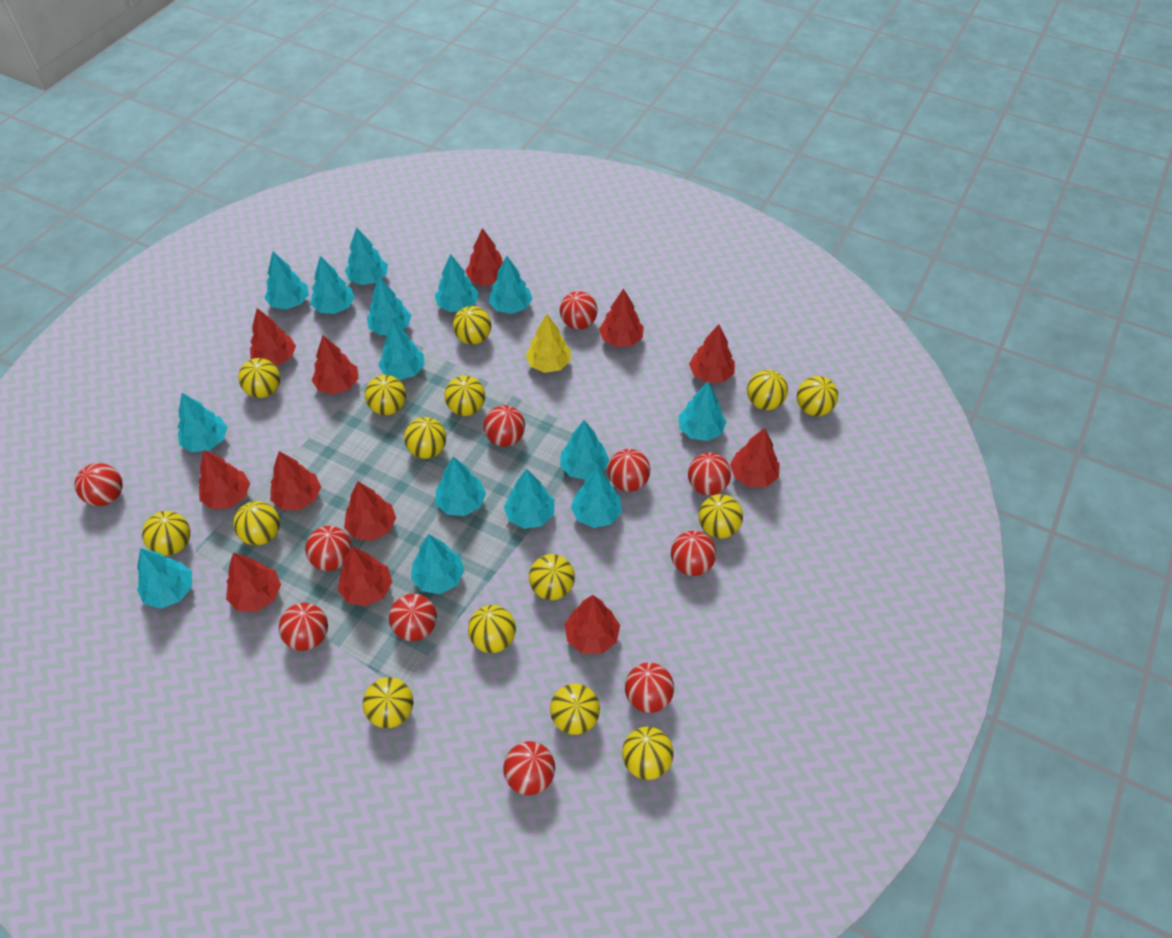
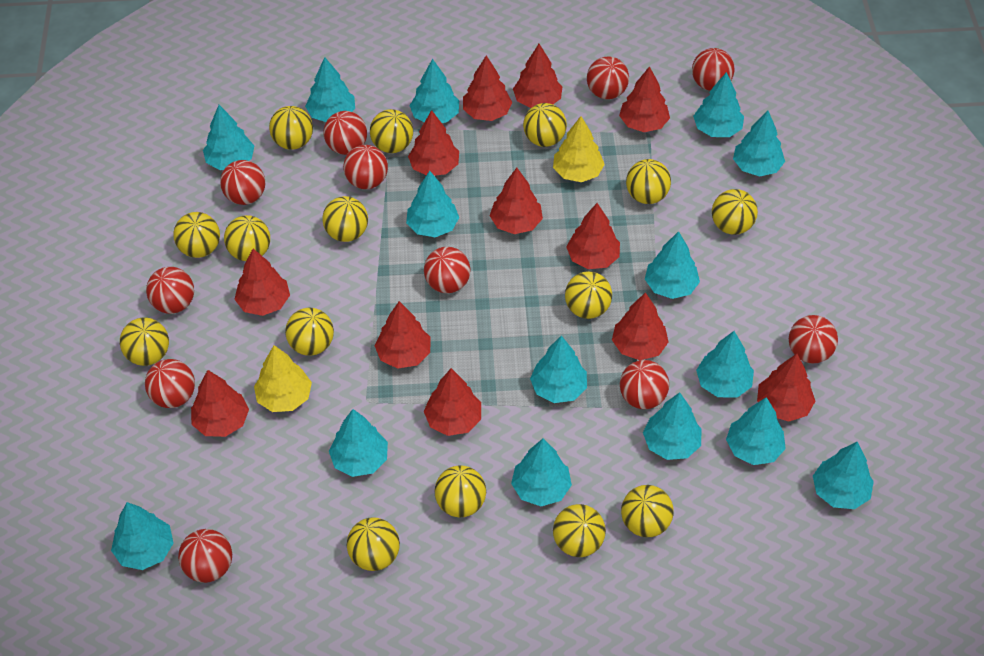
yellow tree: 1 -> 2

